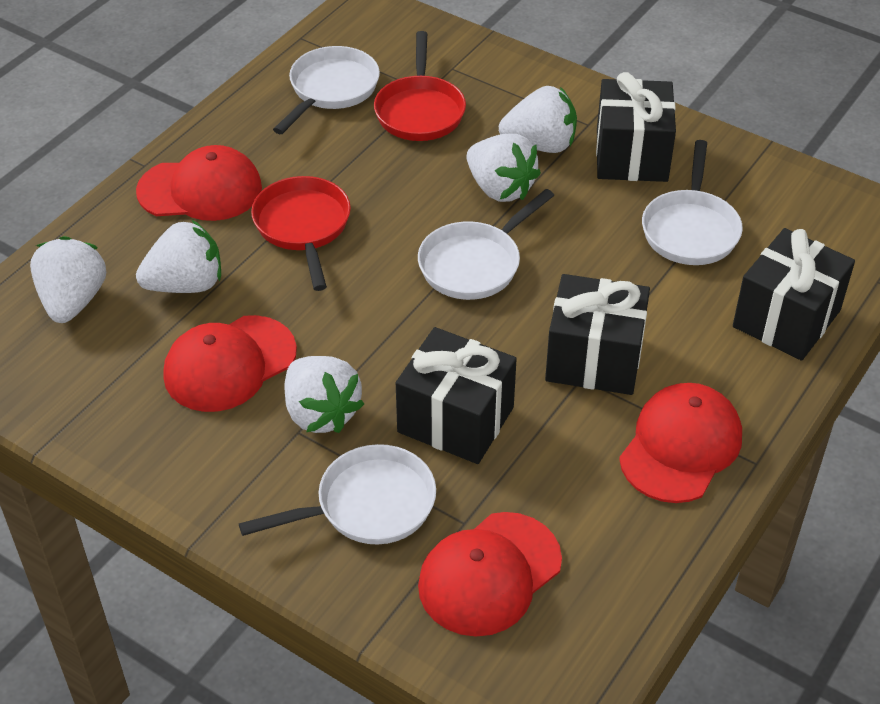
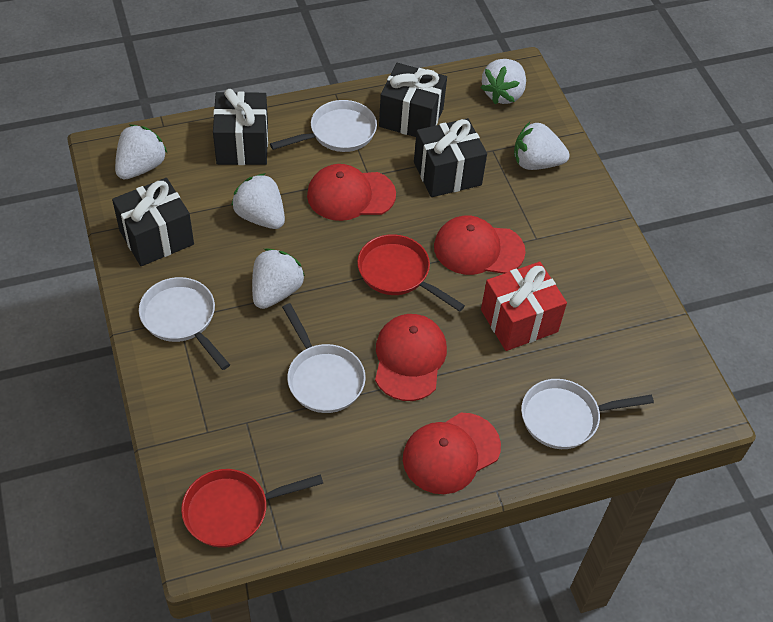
red gift: 0 -> 1

